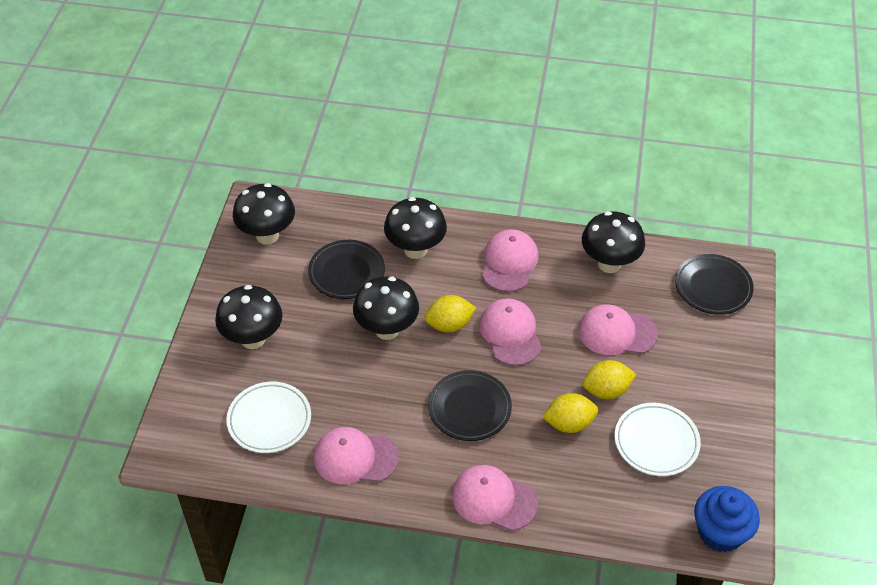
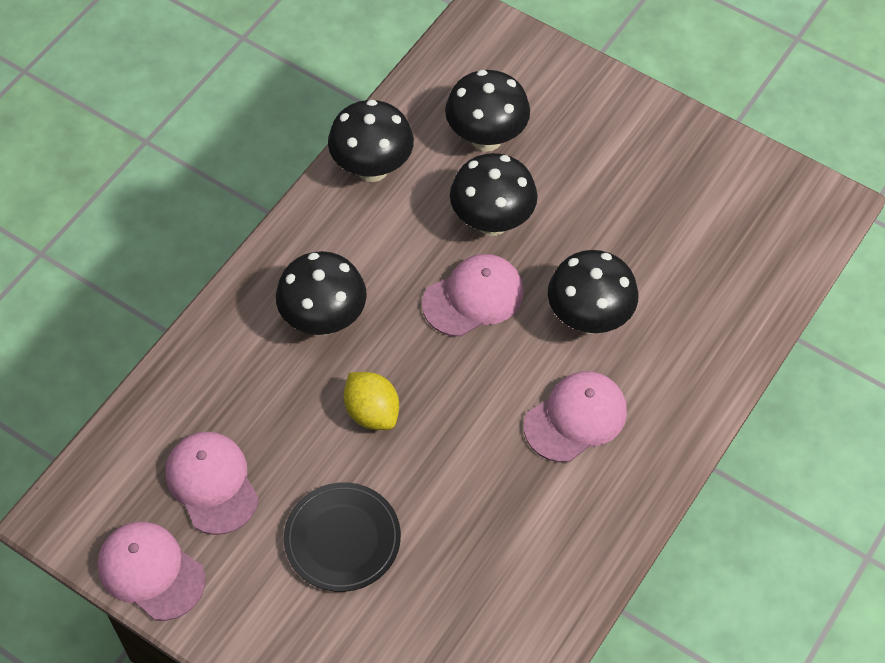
black plate: 3 -> 1
blue cupcake: 1 -> 0
pink cap: 5 -> 4
white plate: 2 -> 0
yellow lemon: 3 -> 1

